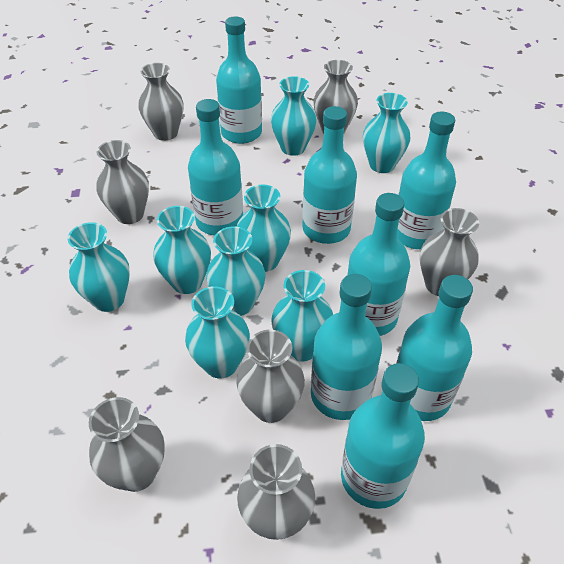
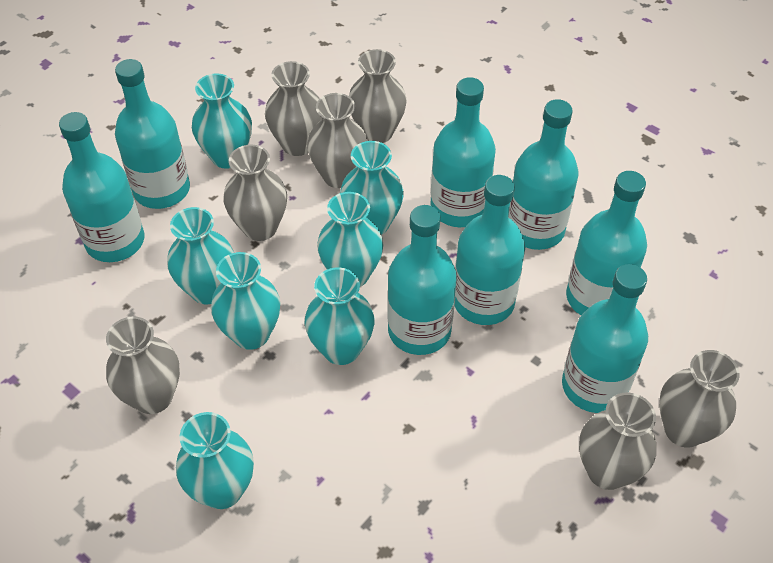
turquoise vase: 8 -> 7

